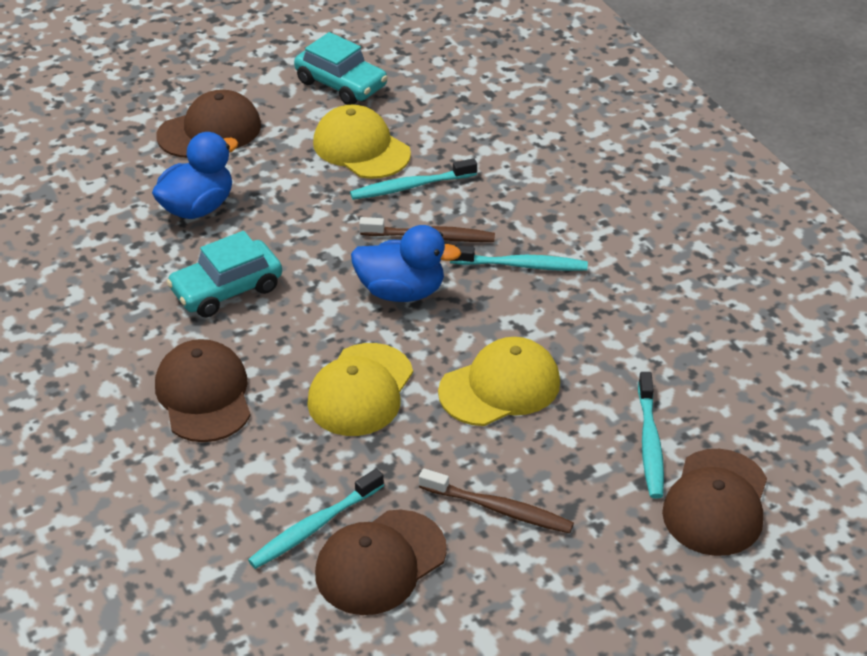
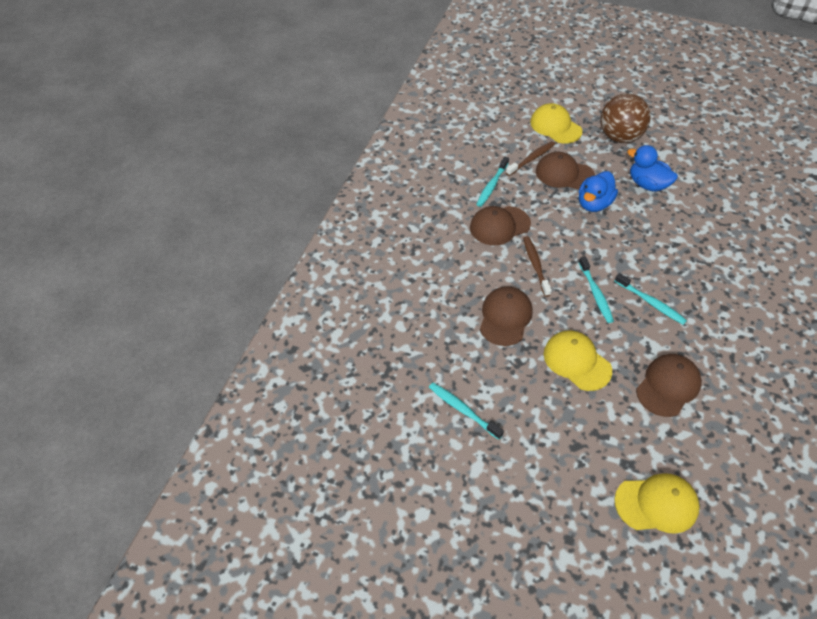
brown ball: 0 -> 1
turquoise car: 2 -> 0

